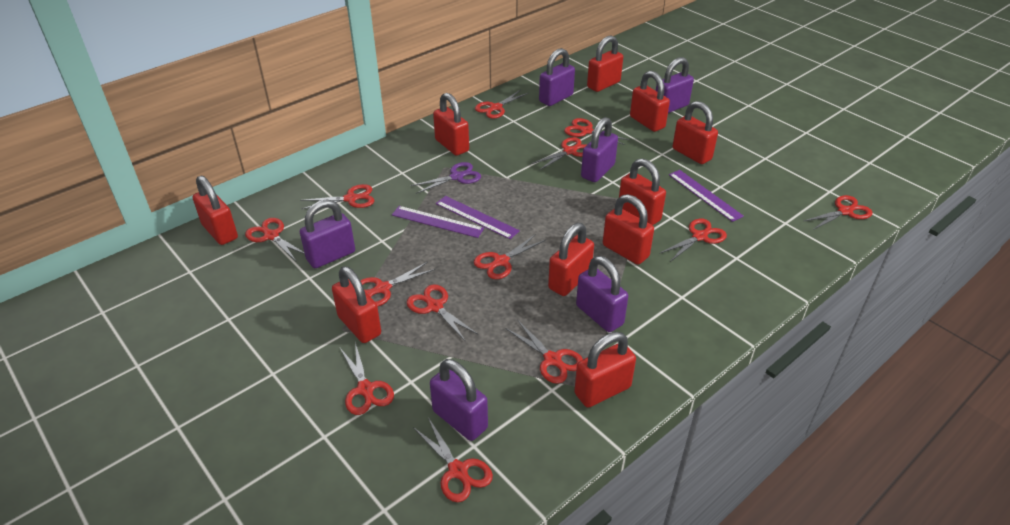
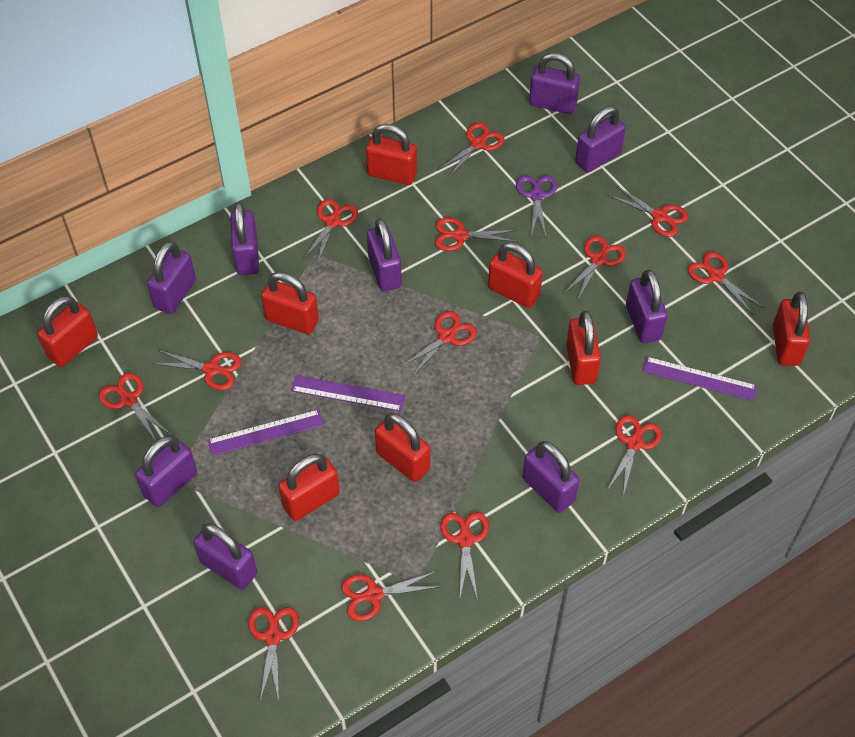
purple padlock: 6 -> 9
red padlock: 10 -> 8

